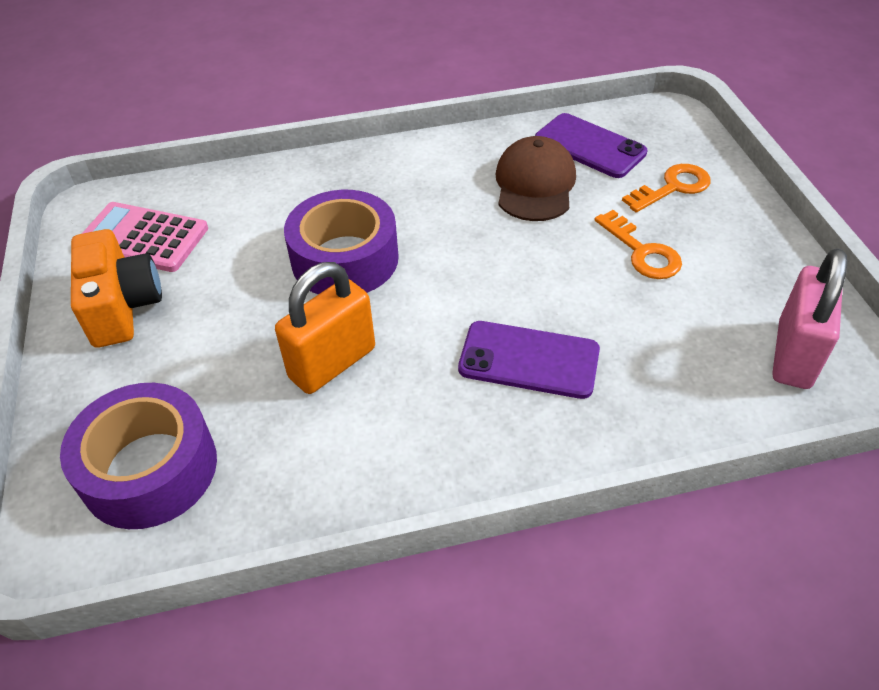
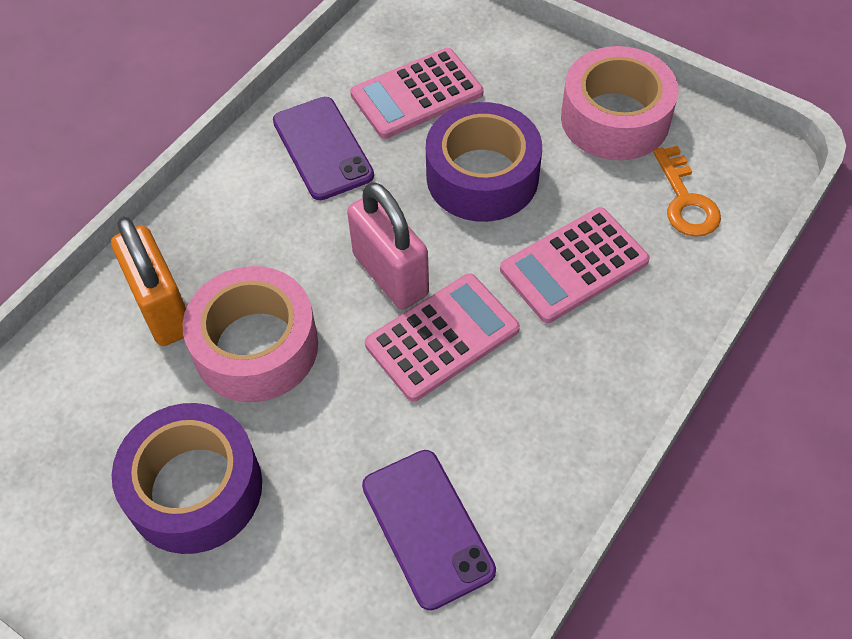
brown cap: 1 -> 0
orange camera: 1 -> 0
orange key: 2 -> 1
pink calculator: 1 -> 3
pink tape: 0 -> 2

